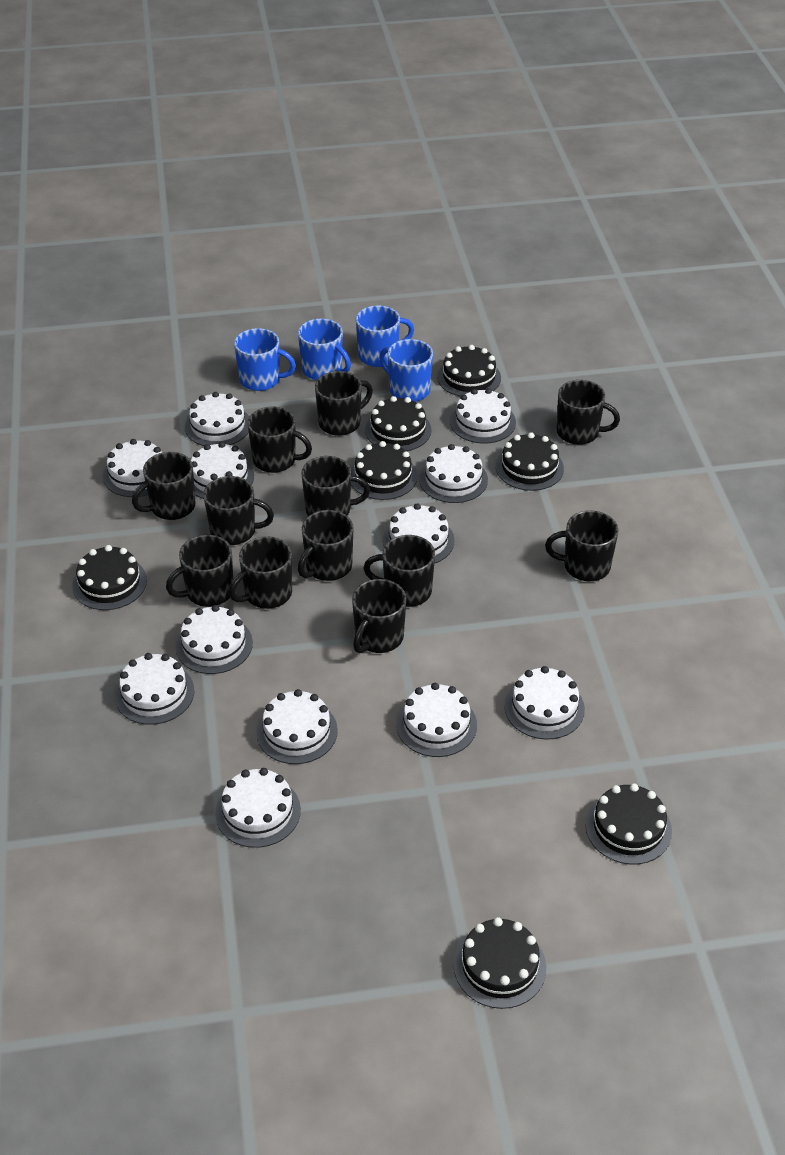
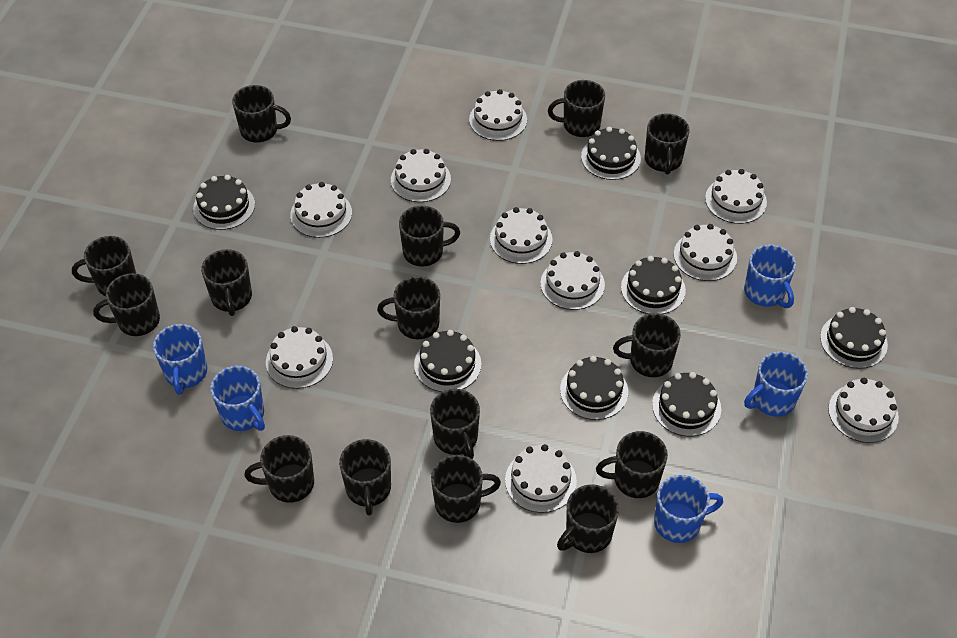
black mug: 12 -> 15
blue mug: 4 -> 5
white cake: 12 -> 10

